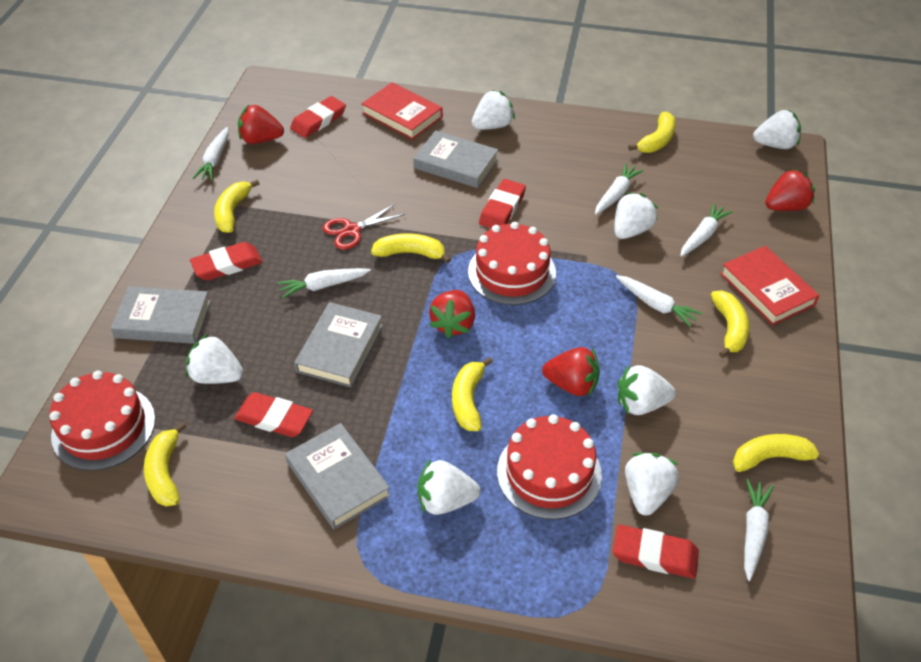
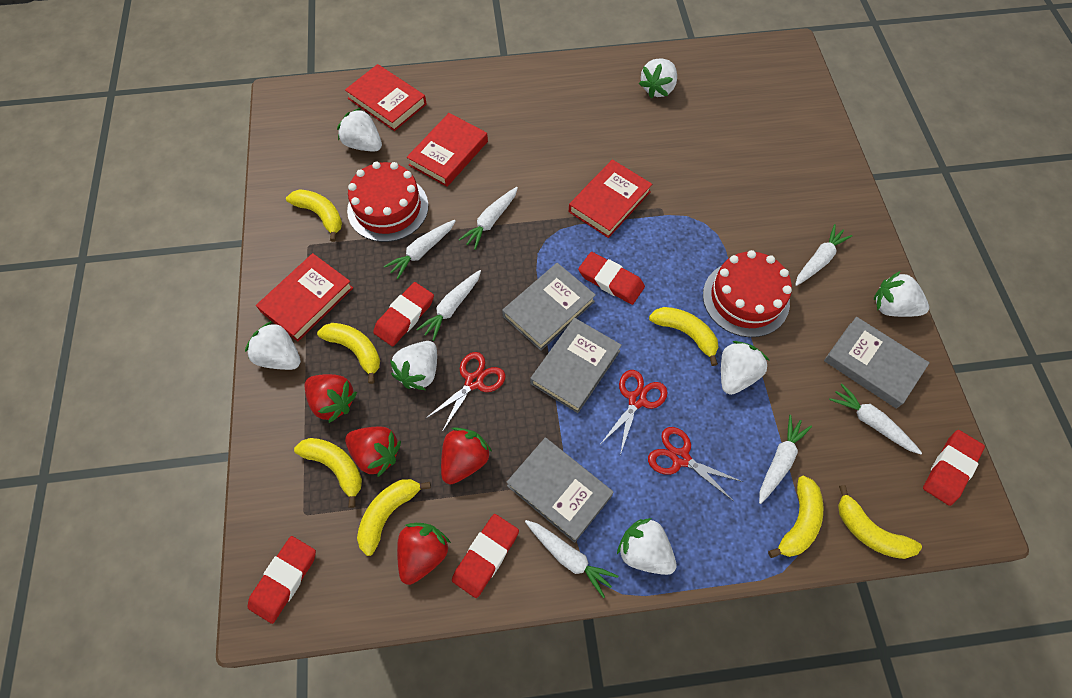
red book: 2 -> 4
red cake: 3 -> 2
red scissors: 1 -> 3
white carrot: 6 -> 7

